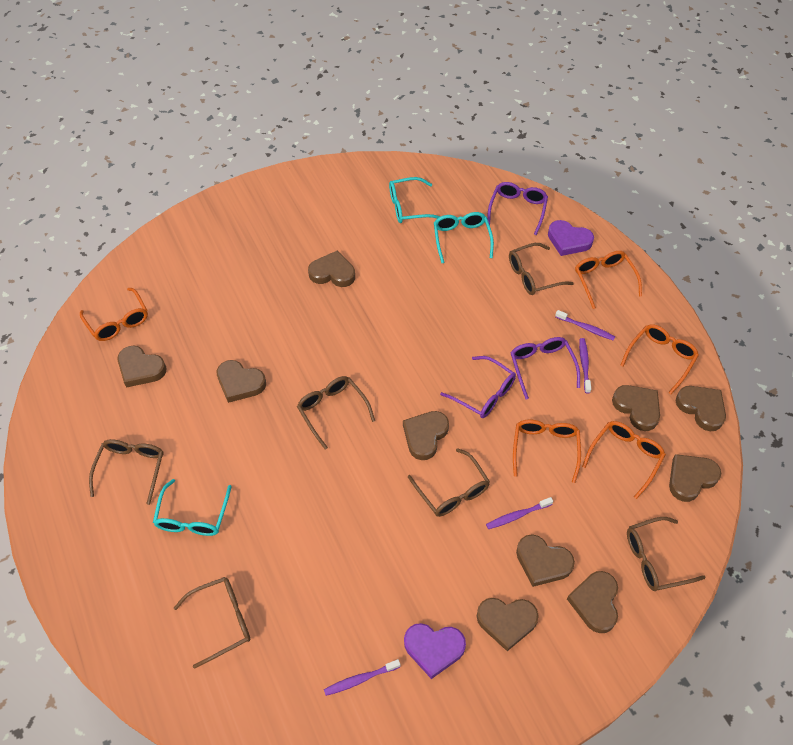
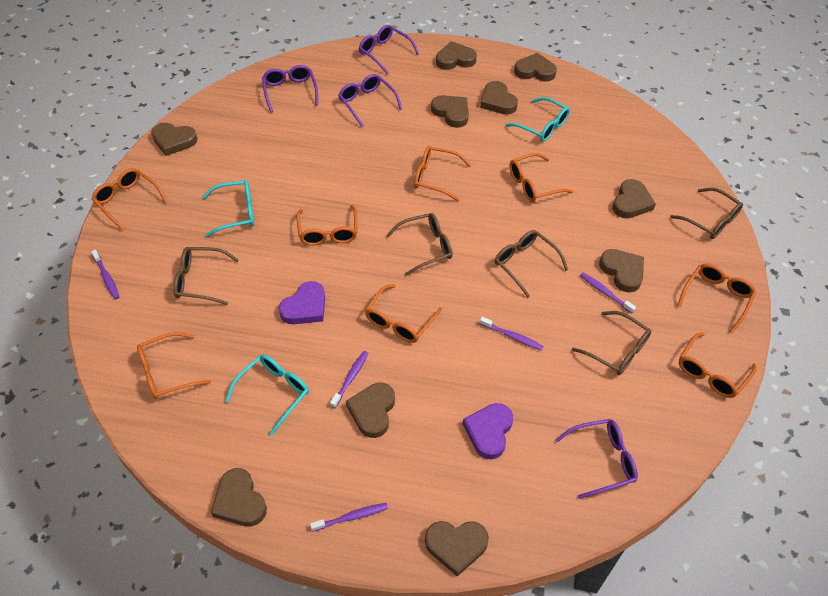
brown glasses: 6 -> 5
orange glasses: 5 -> 8
purple glasses: 3 -> 4
purple toothbrush: 4 -> 5

